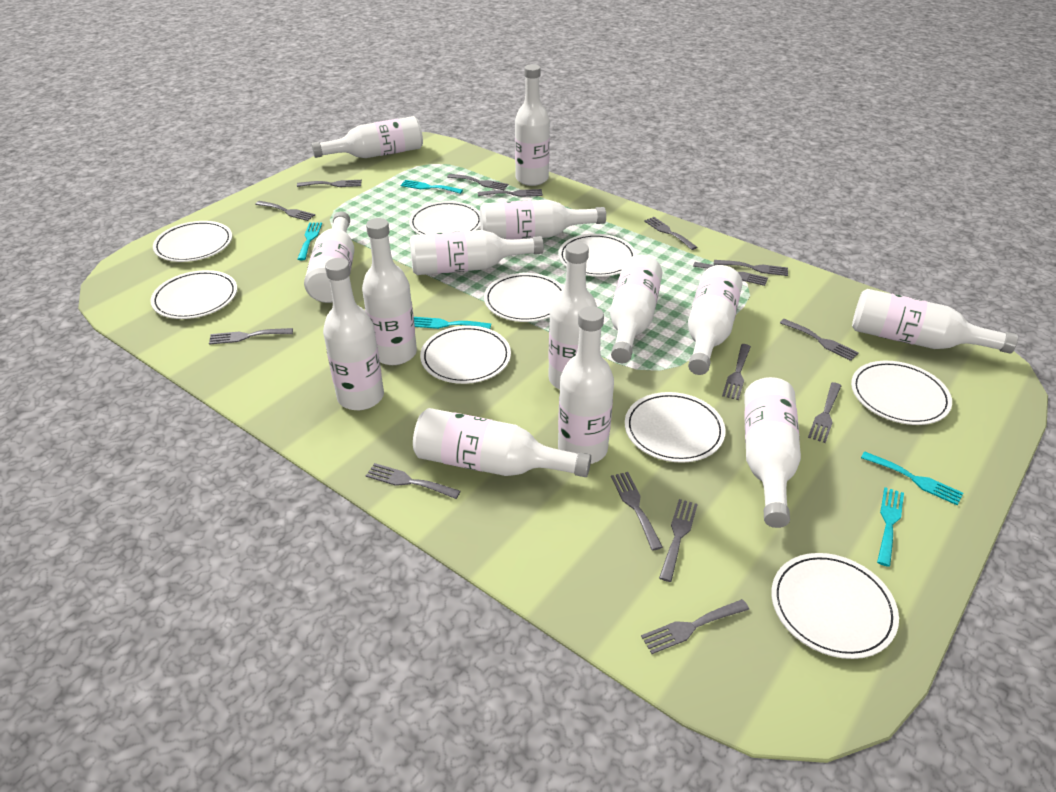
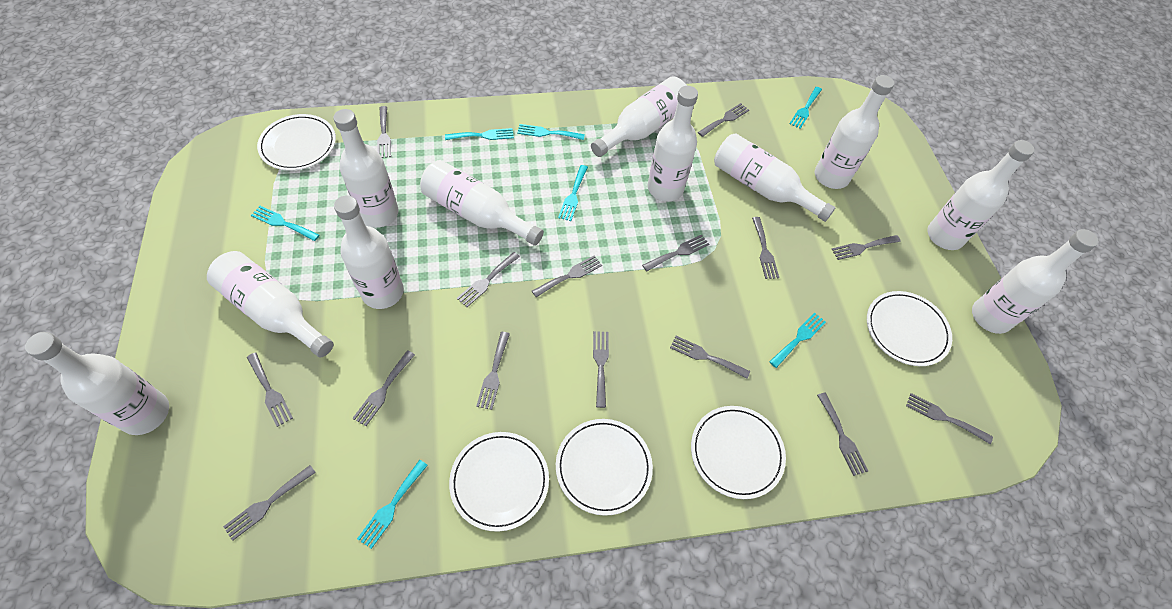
turquoise fork: 5 -> 7
white bottle: 14 -> 11
white plate: 9 -> 5

